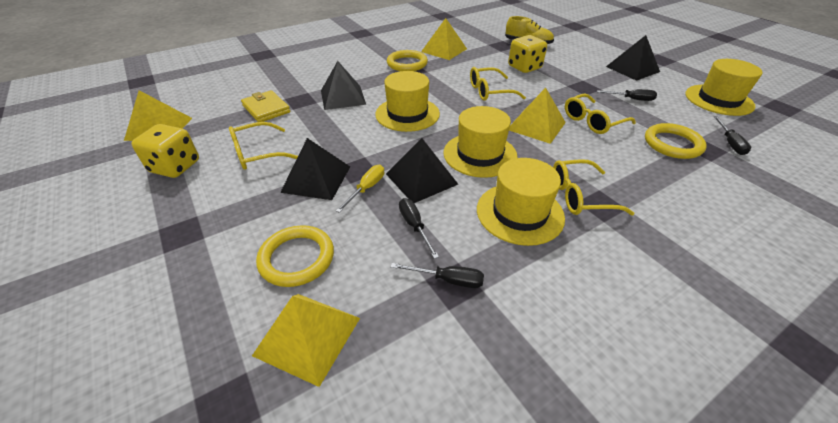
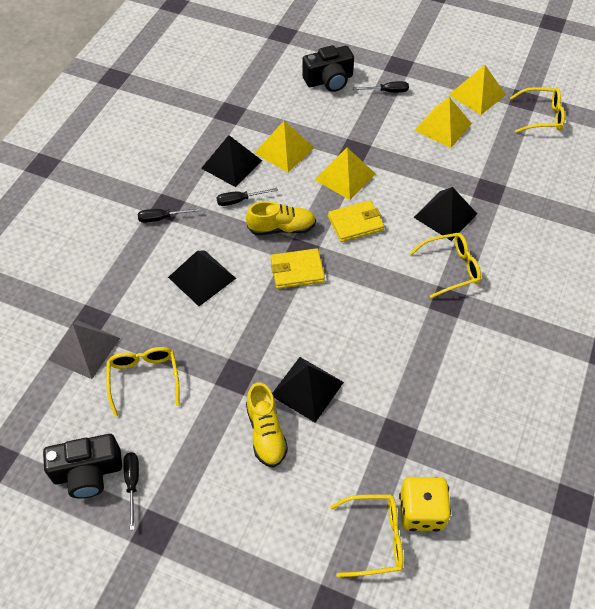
black camera: 0 -> 2
grey pyramid: 0 -> 1
yellow dice: 2 -> 1
yellow hat: 4 -> 0
yellow ring: 3 -> 0
yellow screwdriver: 1 -> 0
yellow shoe: 1 -> 2
yellow wallet: 1 -> 2

